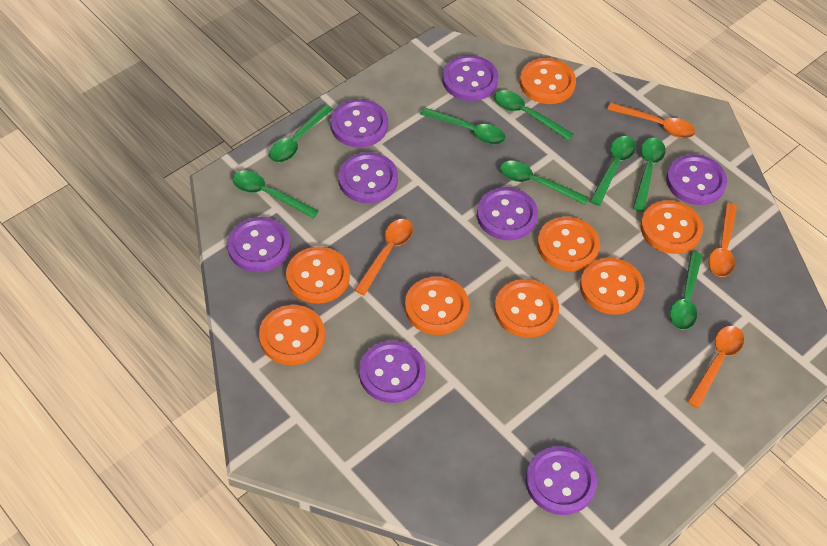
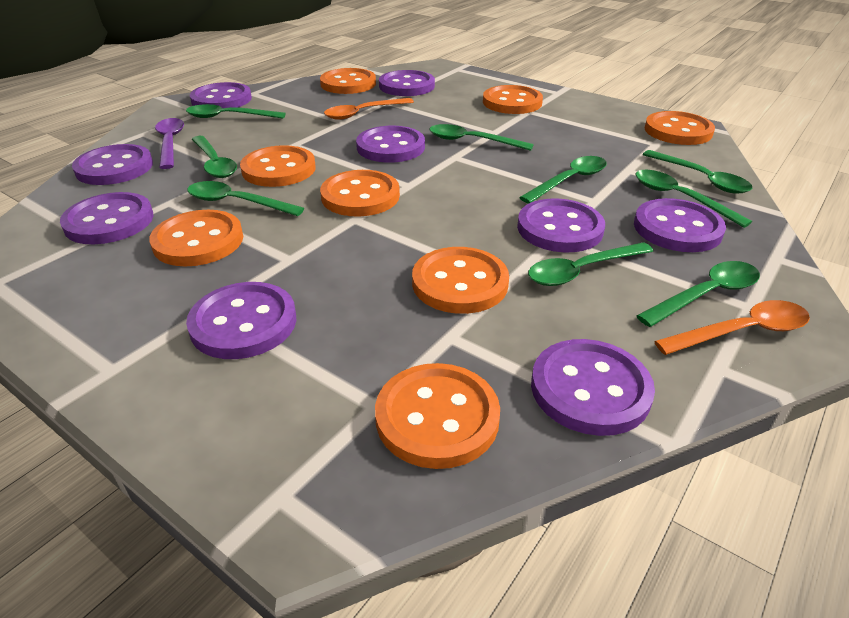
green spoon: 8 -> 9
orange spoon: 4 -> 2
purple button: 8 -> 9
purple spoon: 0 -> 1

